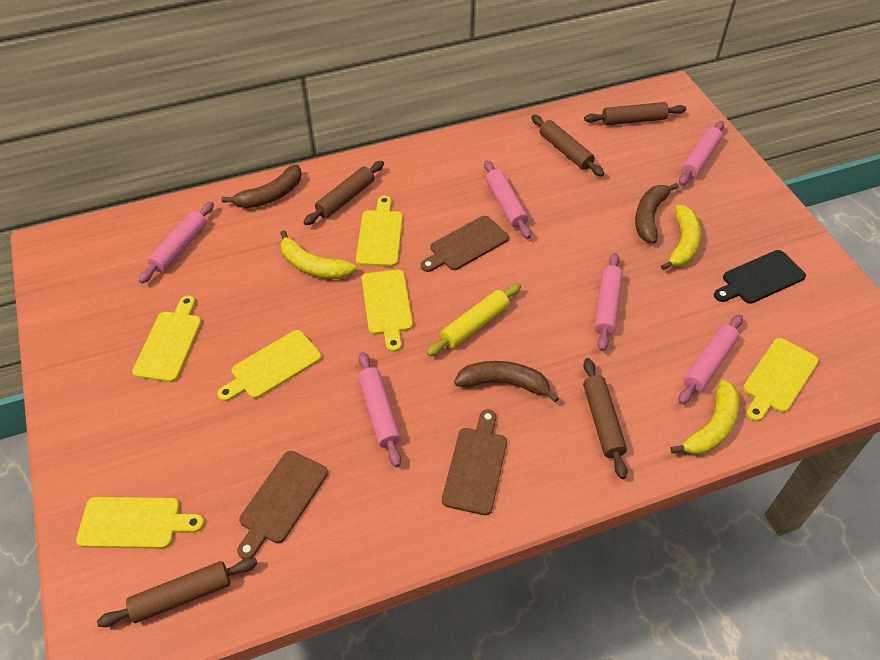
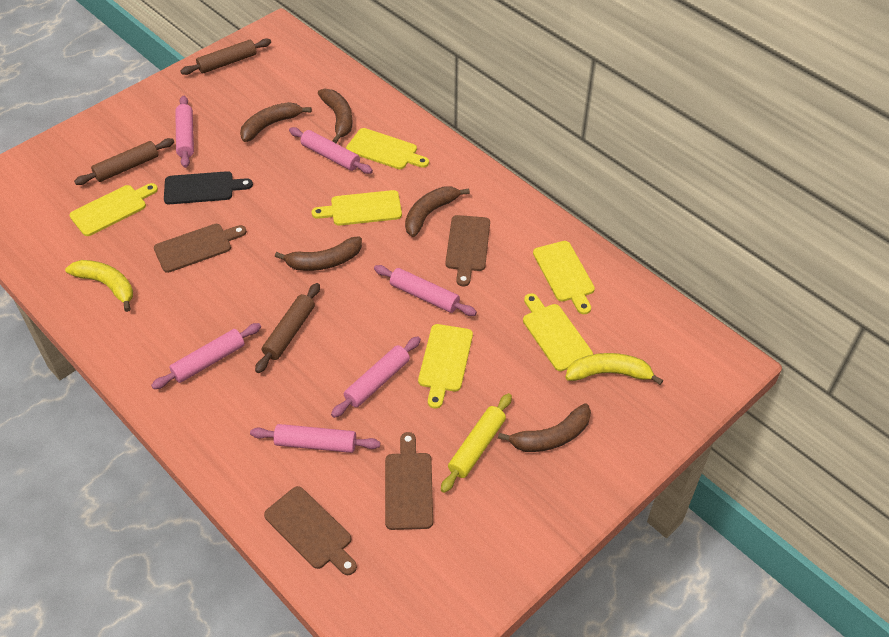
brown banana: 3 -> 5
brown cutting board: 3 -> 4
brown rolling pin: 5 -> 3
yellow banana: 3 -> 2

